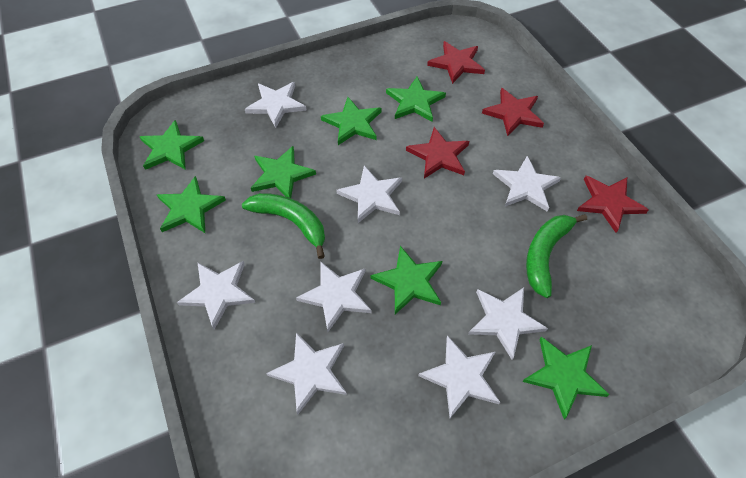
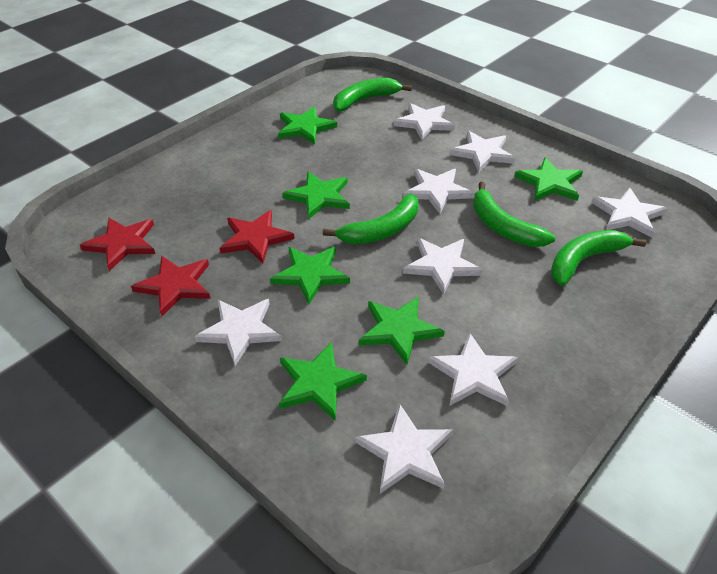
green banana: 2 -> 4
green star: 7 -> 6
red star: 4 -> 3

